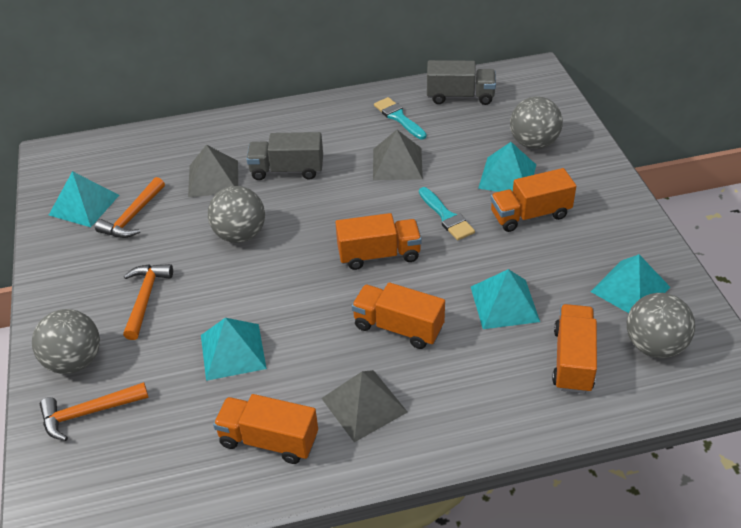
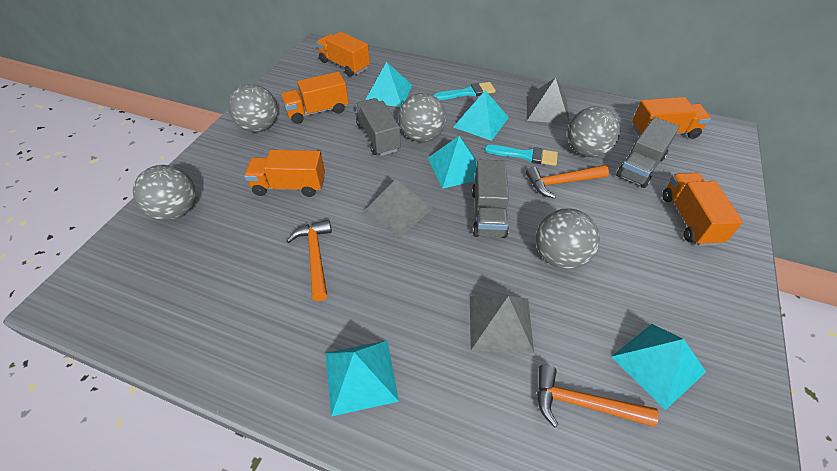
grey ball: 4 -> 5
grey truck: 2 -> 3

